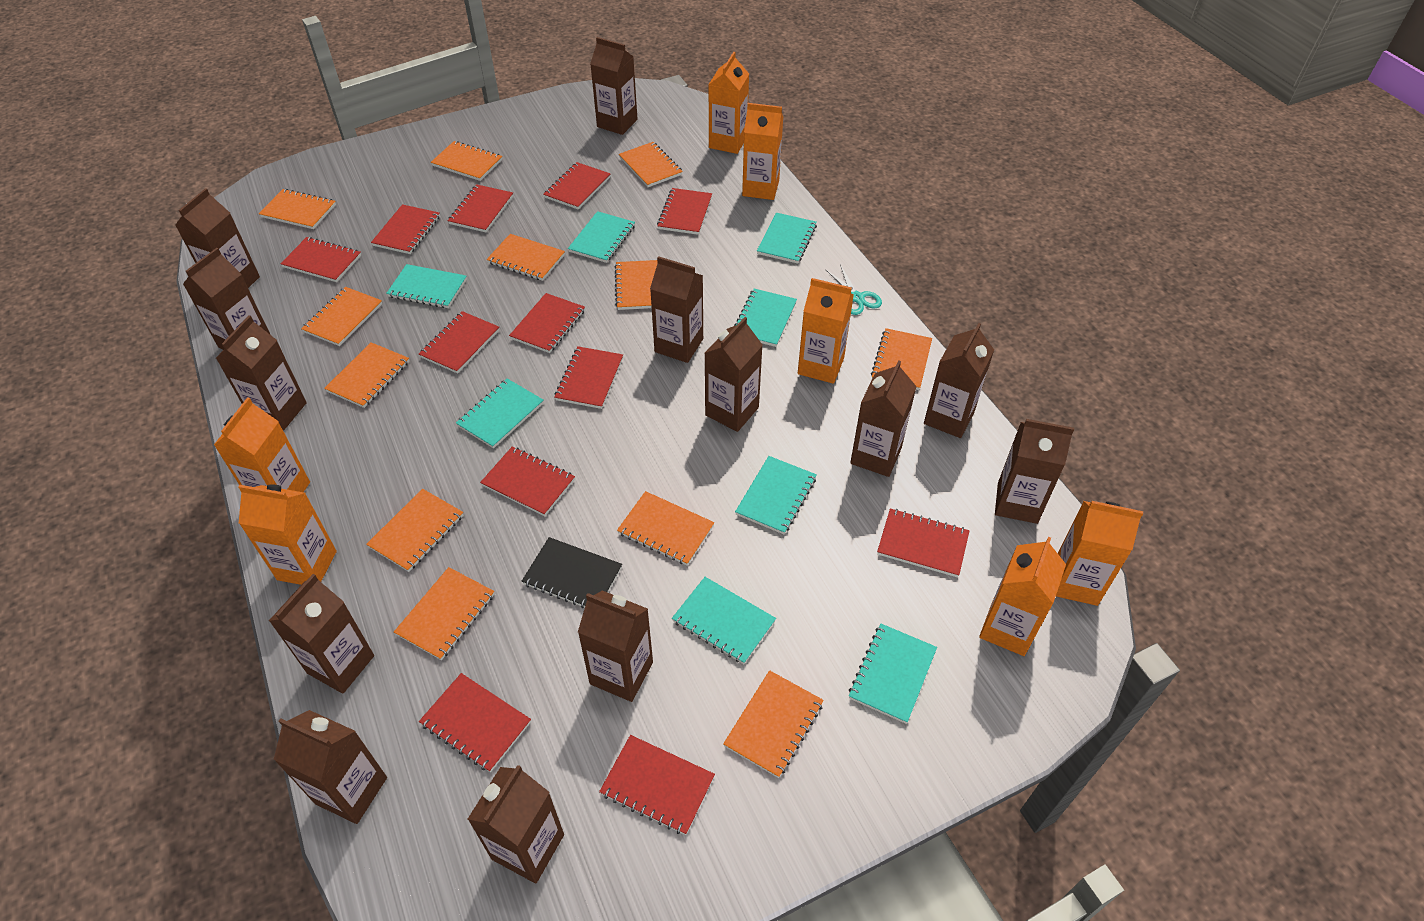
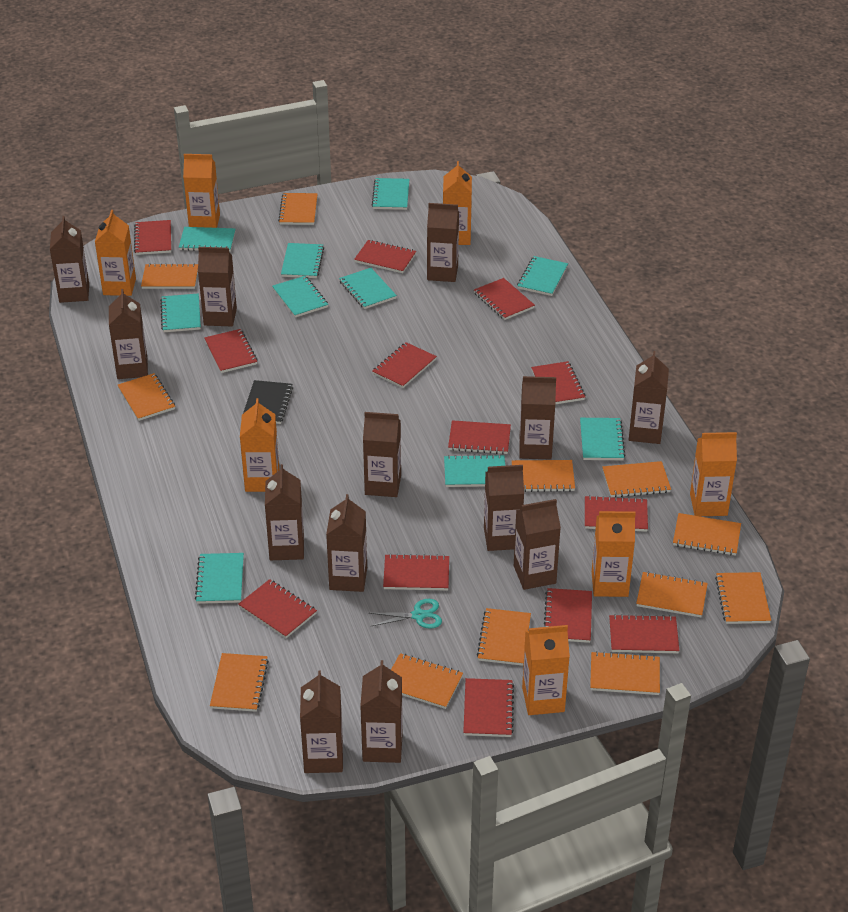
red notebook: 12 -> 13
turquoise notebook: 8 -> 10

